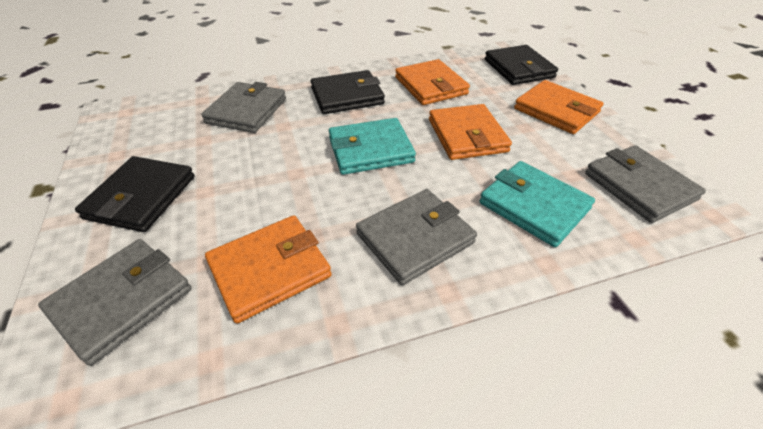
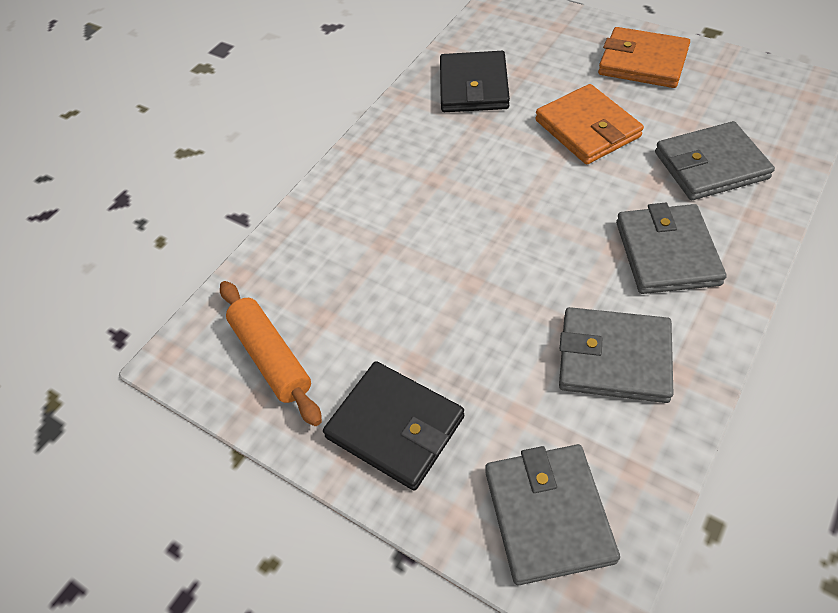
black wallet: 3 -> 2
orange rolling pin: 0 -> 1
orange wallet: 4 -> 2
turquoise wallet: 2 -> 0

